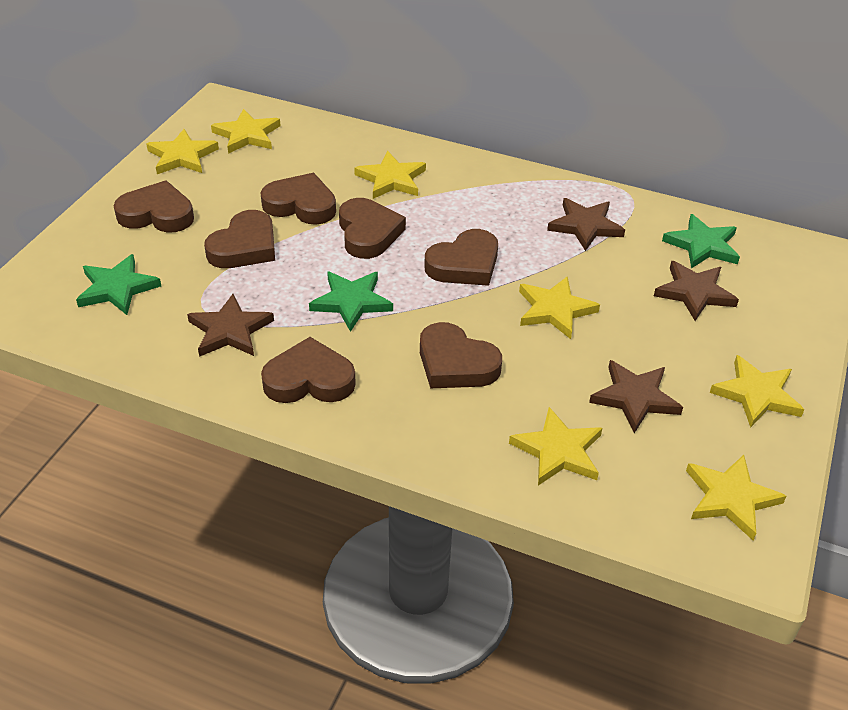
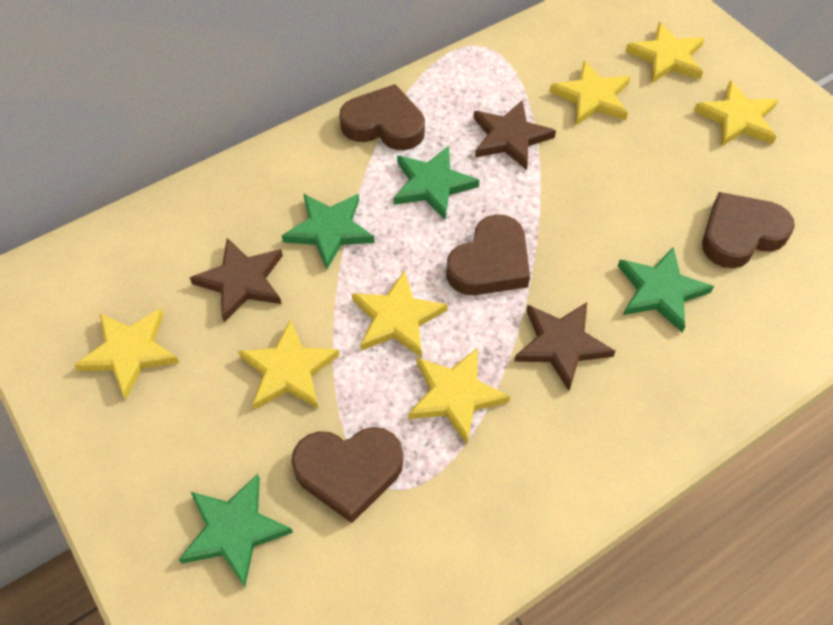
brown heart: 7 -> 4
brown star: 4 -> 3
green star: 3 -> 4

